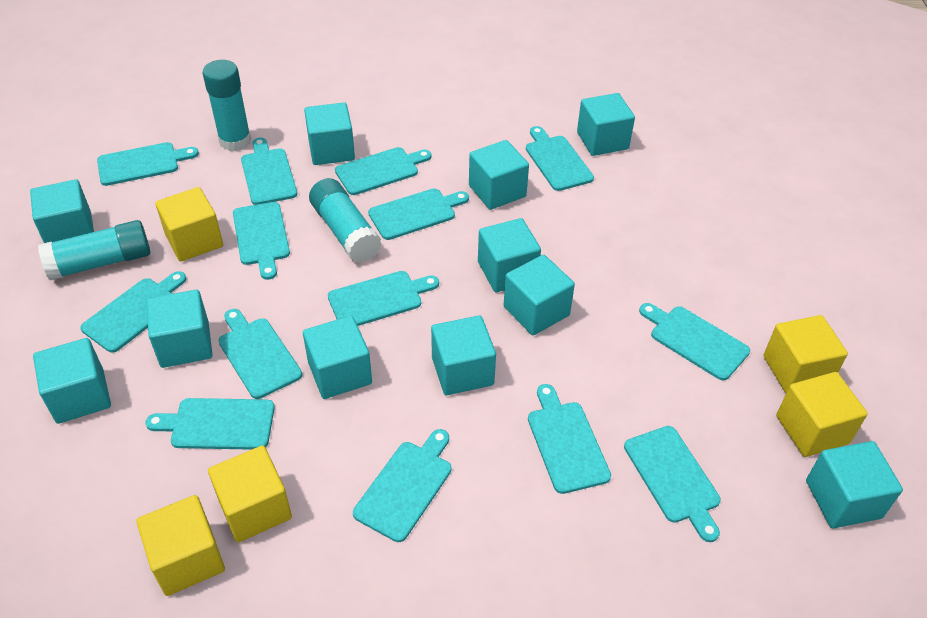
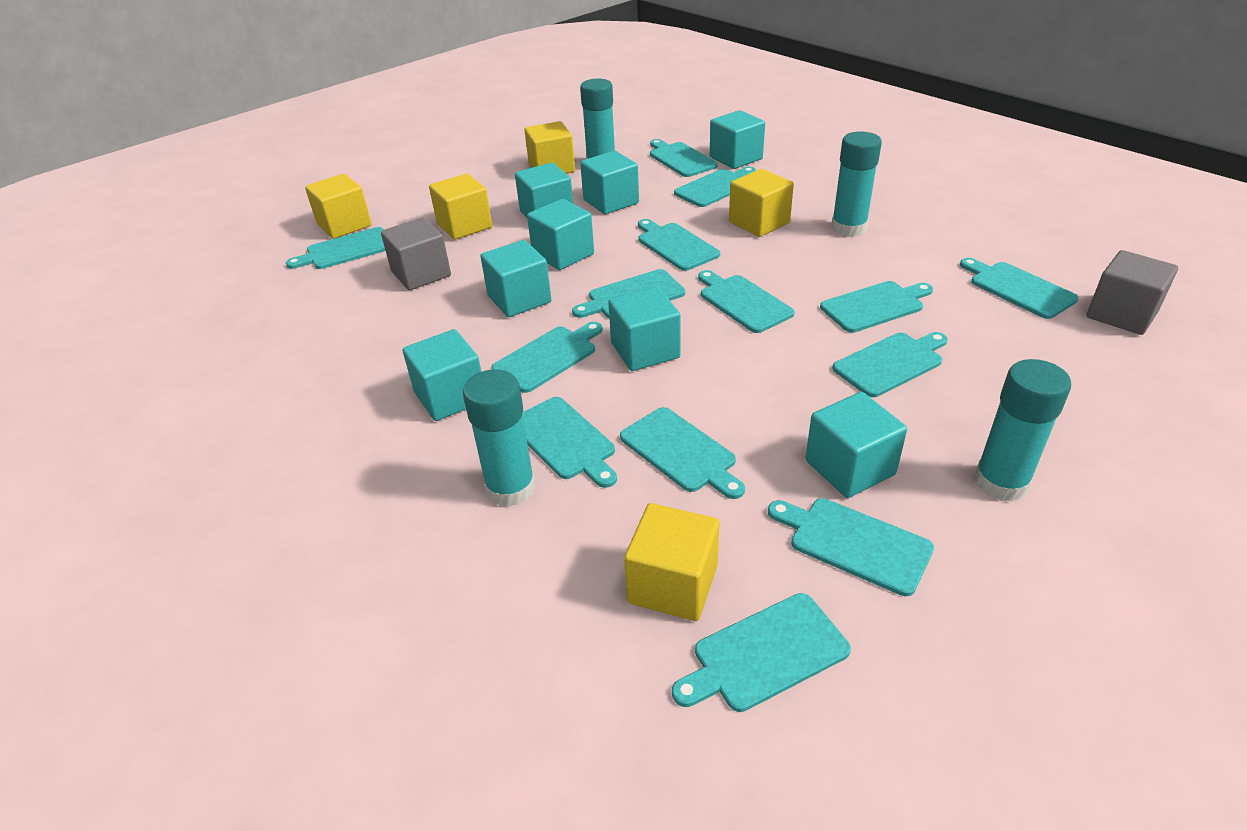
grey cube: 0 -> 2
turquoise cube: 11 -> 8
turquoise glue stick: 3 -> 4

